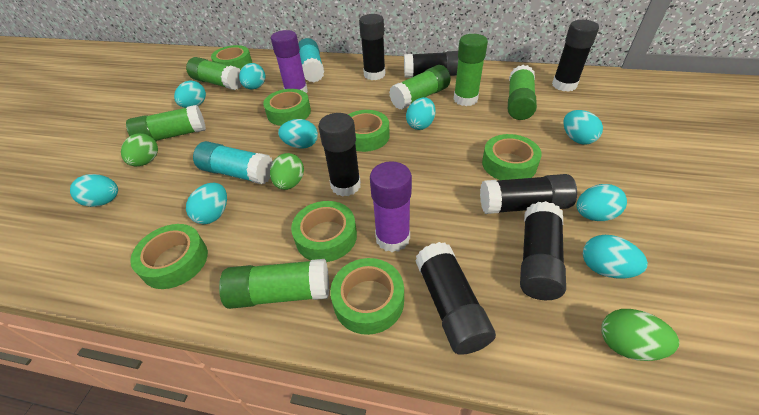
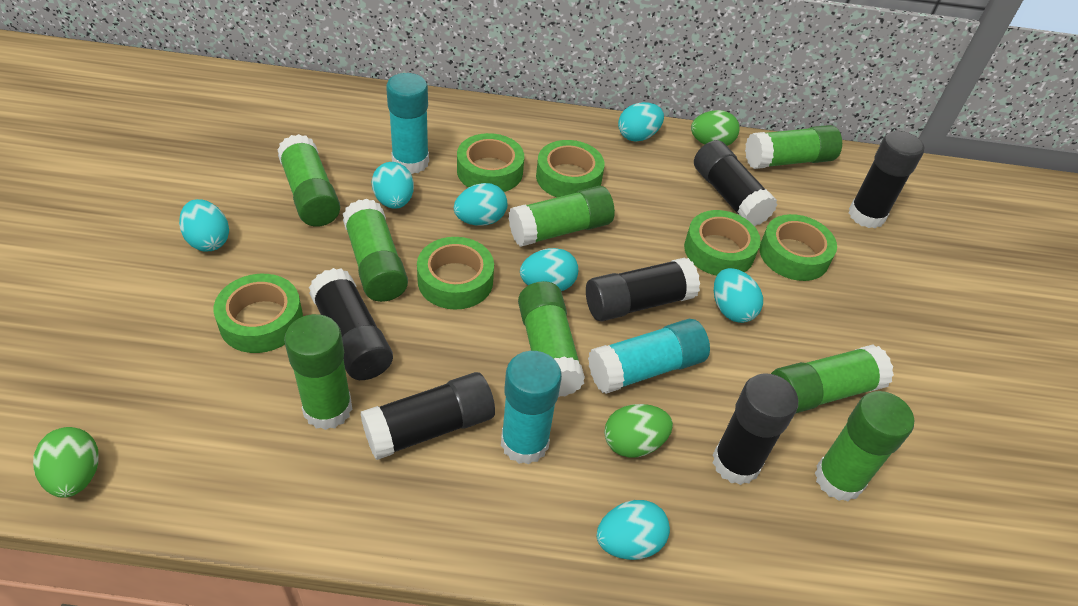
black glue stick: 7 -> 6
green glue stick: 6 -> 8
green tape: 7 -> 6
purple glue stick: 2 -> 0
turquoise egg: 9 -> 7
turquoise glue stick: 2 -> 3

